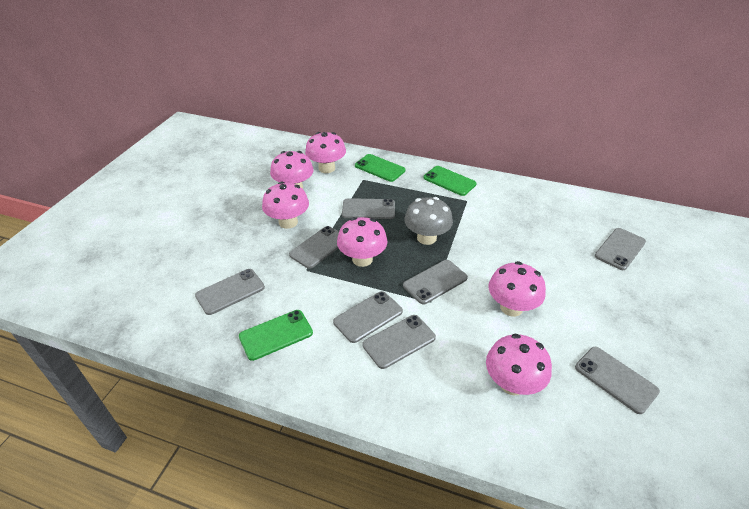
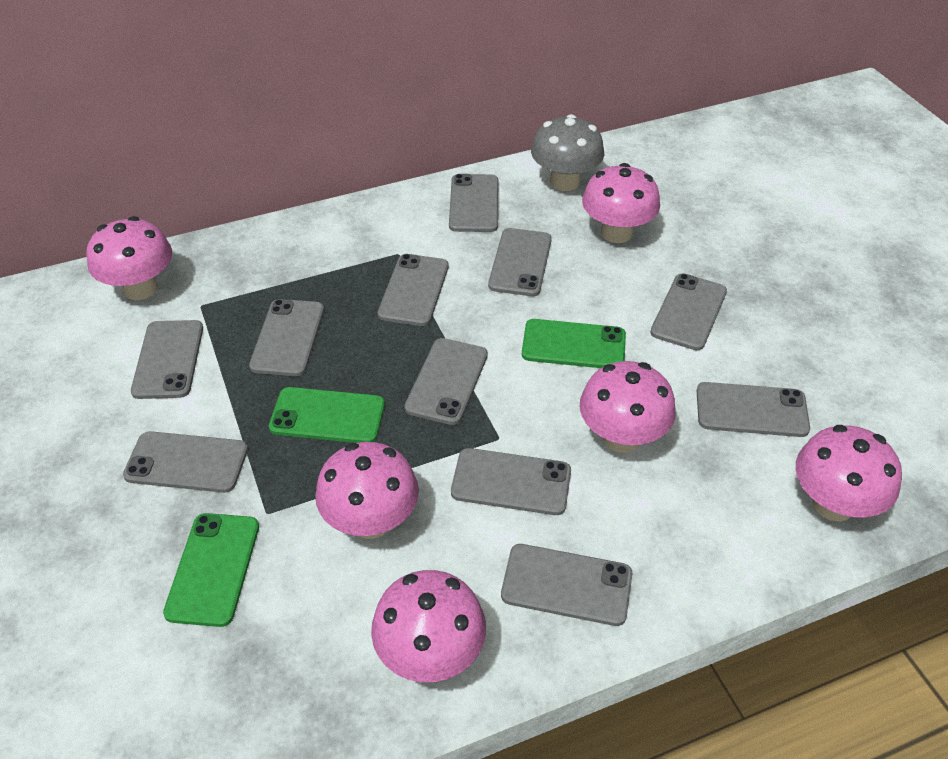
grey phone: 8 -> 11

